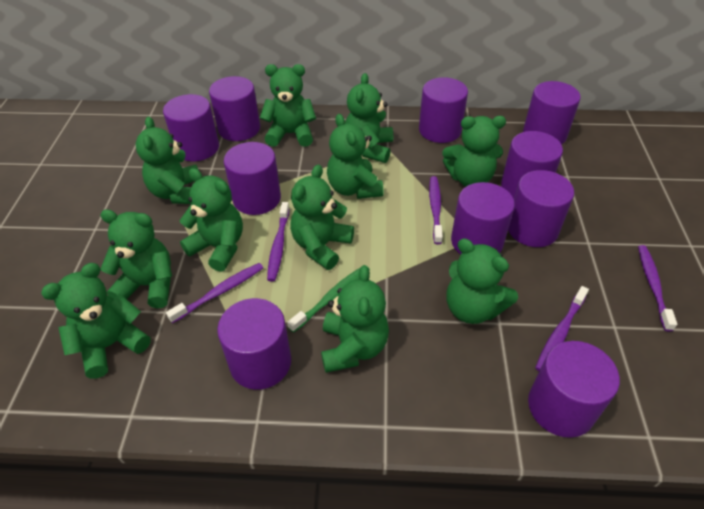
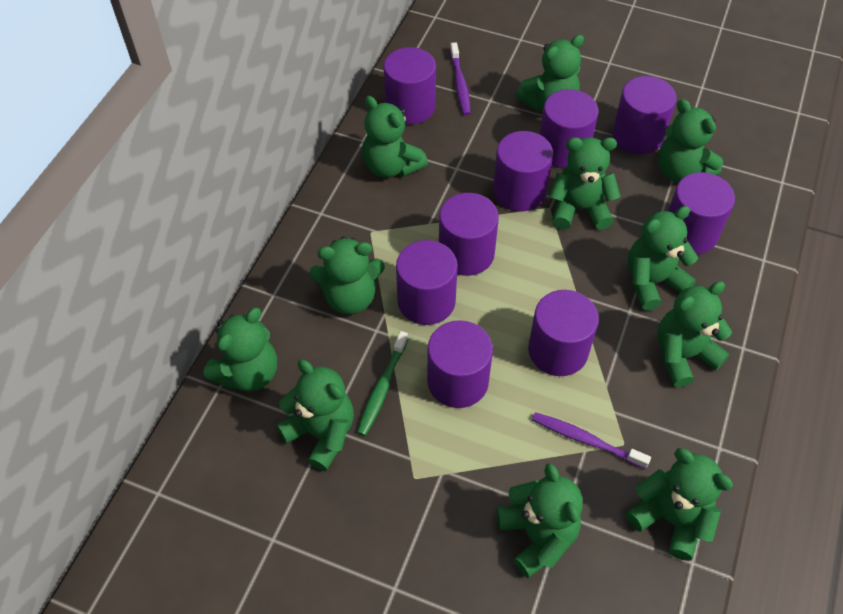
purple cylinder: 10 -> 9
purple toothbrush: 5 -> 2

